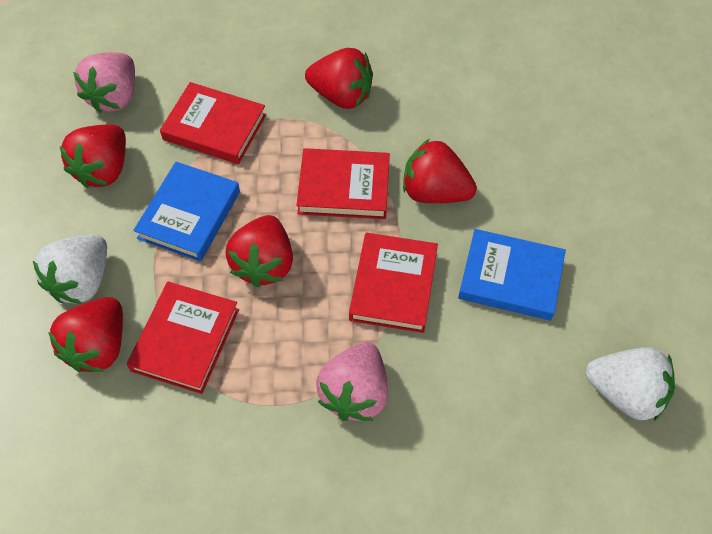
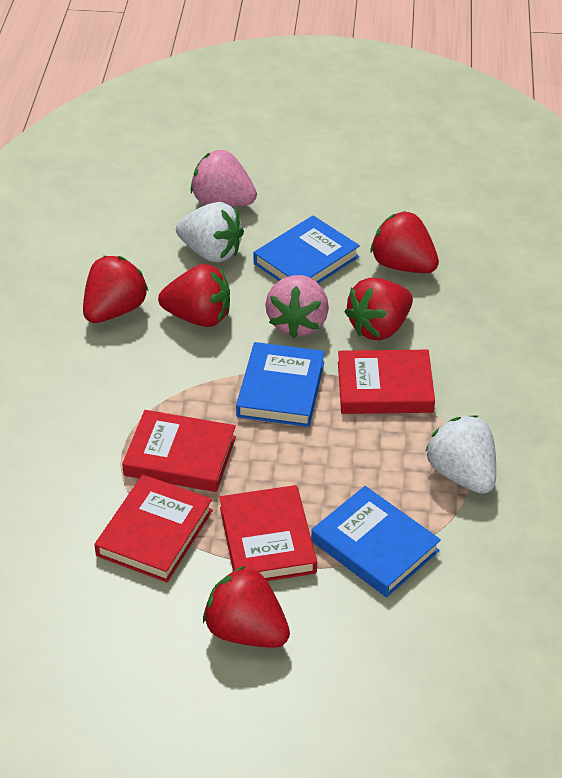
blue book: 2 -> 3

